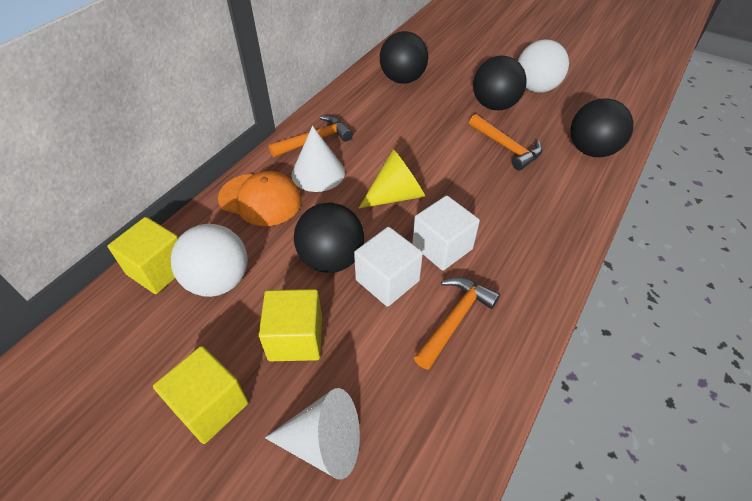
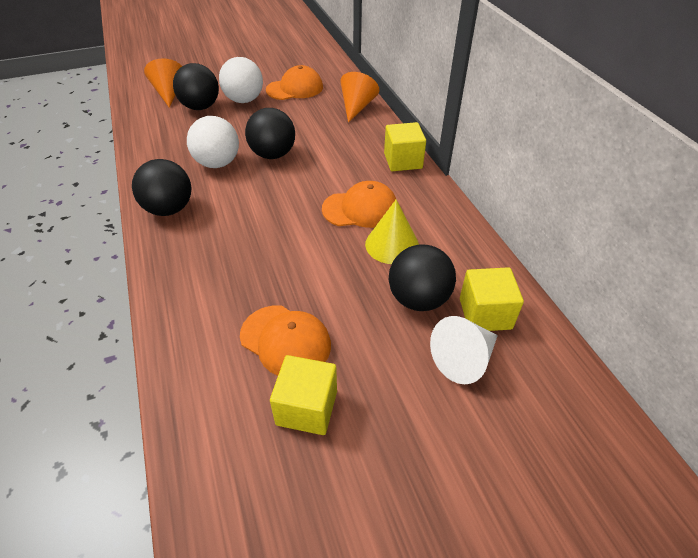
orange cap: 1 -> 3
orange cone: 0 -> 2
orange hammer: 3 -> 0
white cone: 2 -> 1
white cube: 2 -> 0

